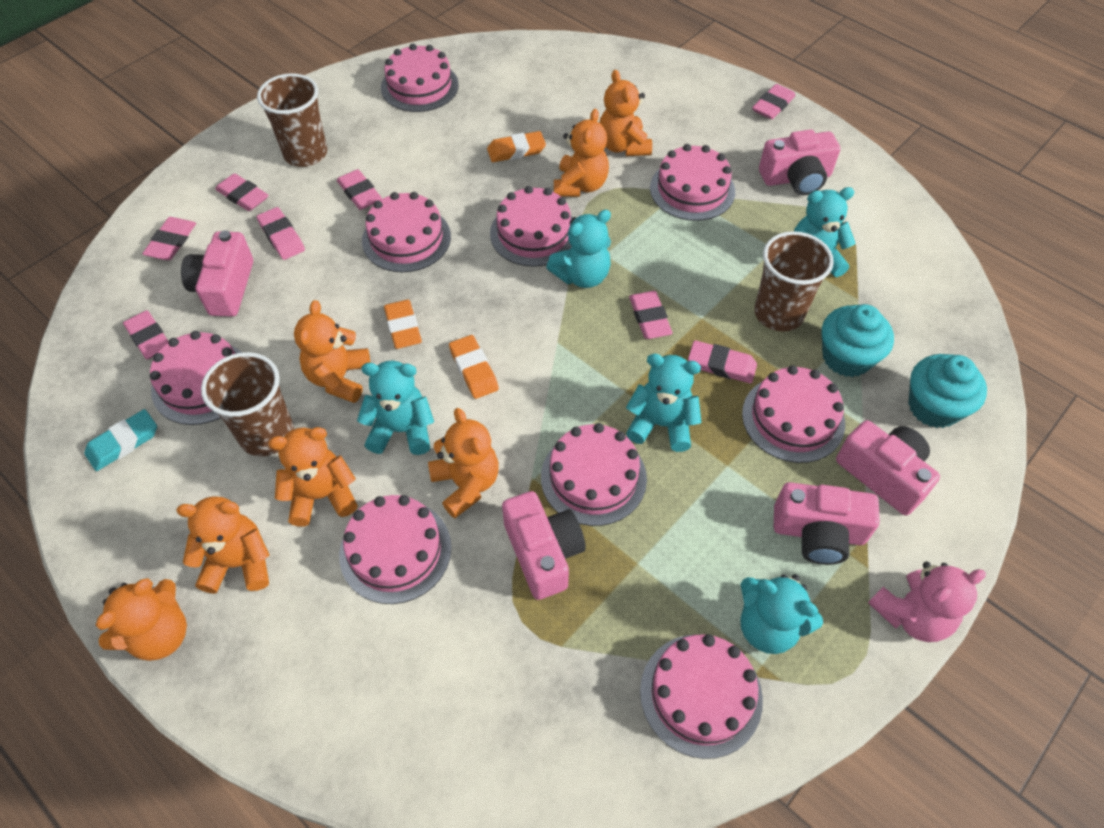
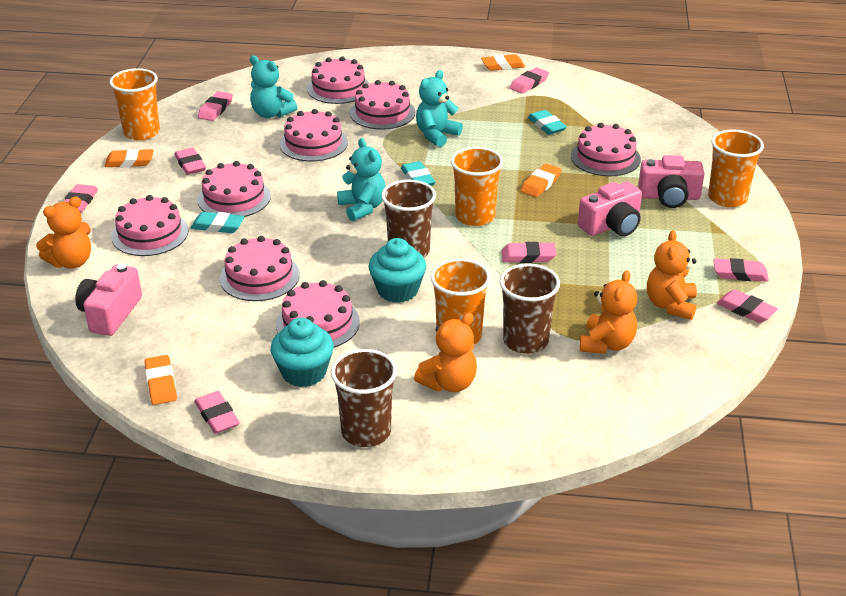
orange cup: 0 -> 4
orange eraser: 3 -> 4
orange teddy bear: 7 -> 4
pink cake: 9 -> 8
pink camera: 5 -> 3
pink teddy bear: 1 -> 0
turquoise eraser: 1 -> 3
turquoise teddy bear: 5 -> 3

